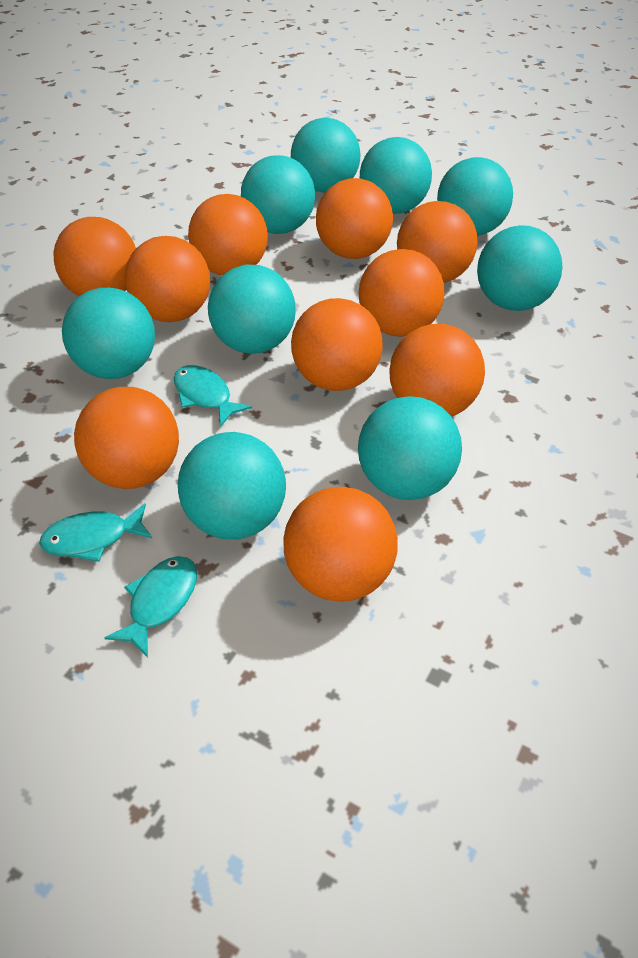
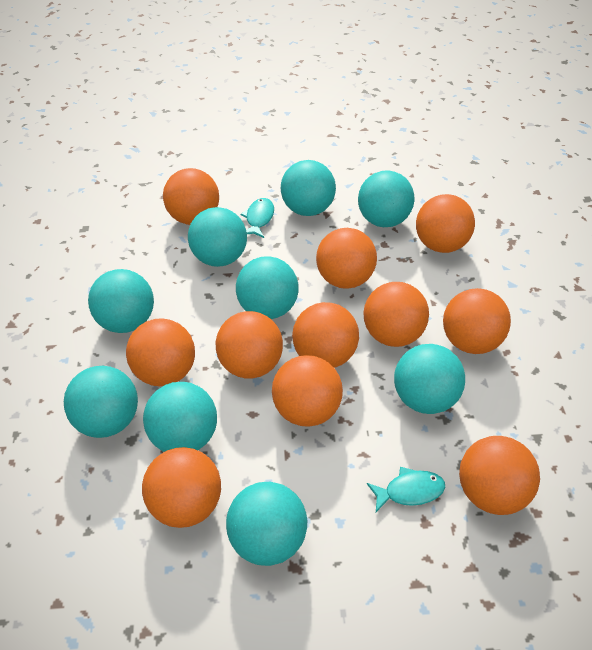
orange ball: 10 -> 11
turquoise fish: 3 -> 2

